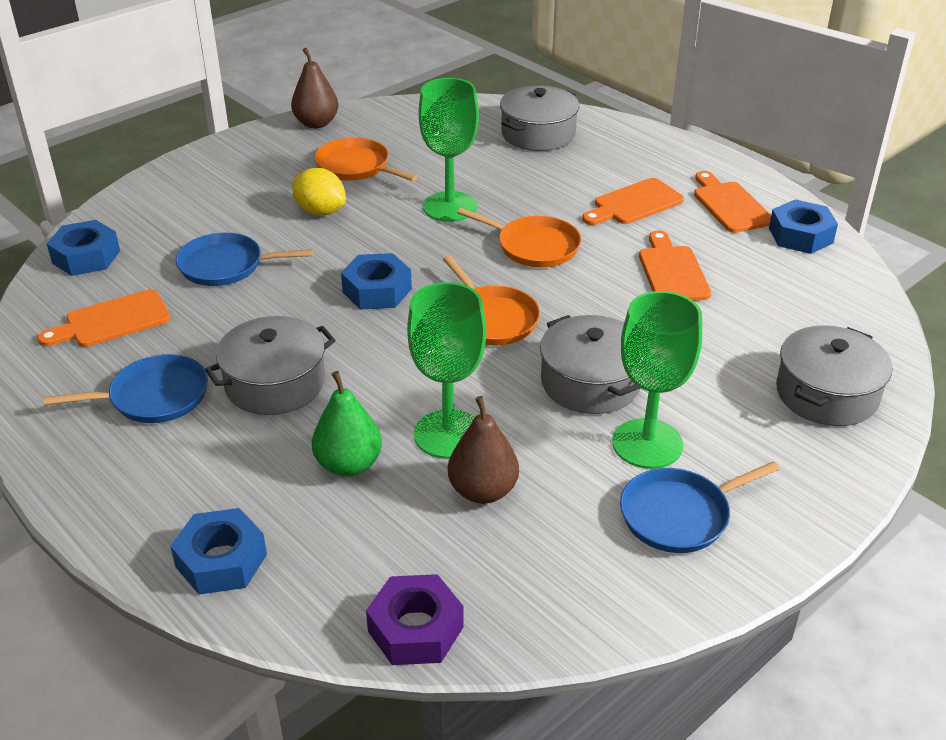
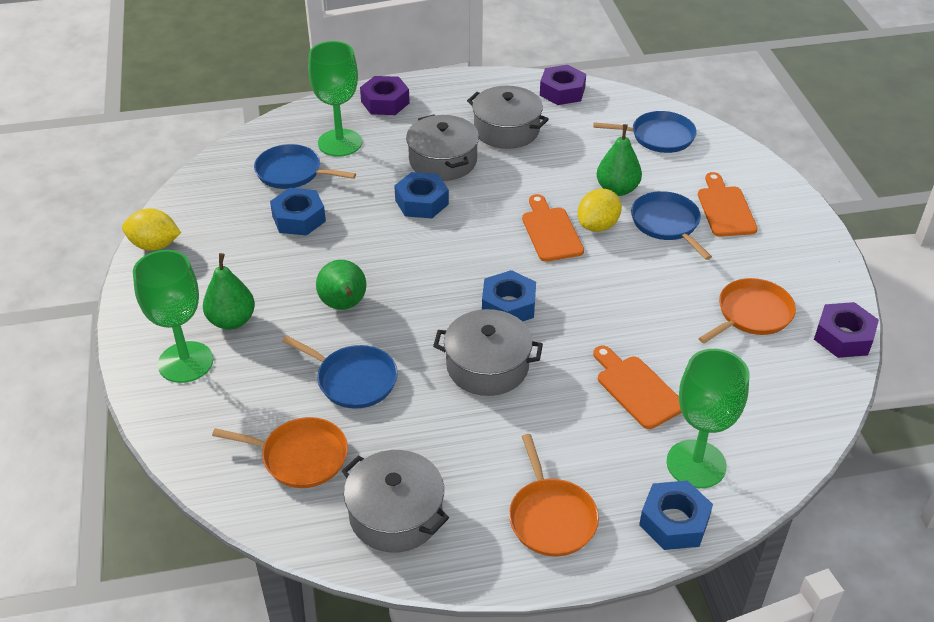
blue pan: 3 -> 4
brown pear: 2 -> 0
green pear: 1 -> 3
orange cutting board: 4 -> 3
purple nut: 1 -> 3
yellow lemon: 1 -> 2

